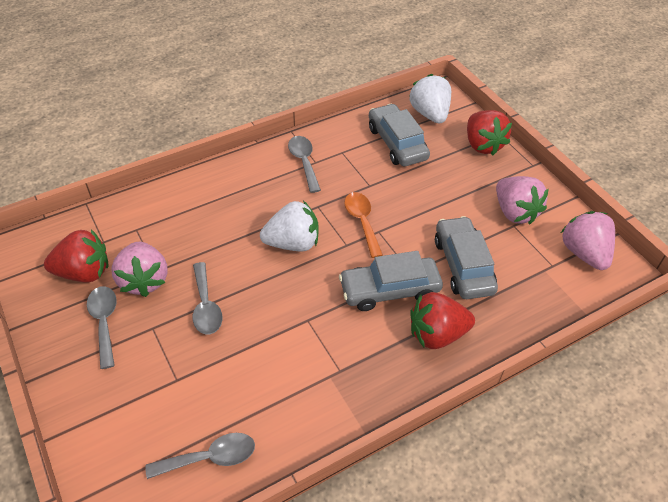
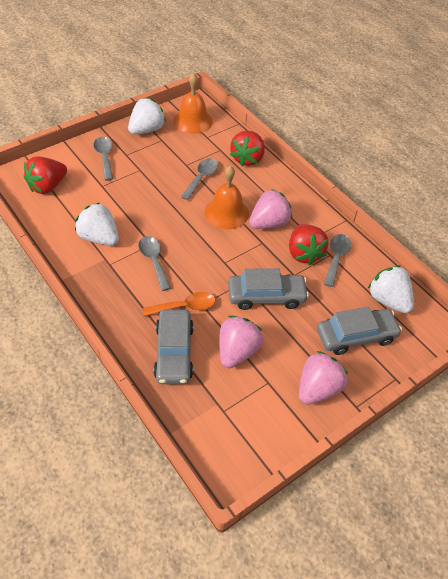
orange bell: 0 -> 2
white strawberry: 2 -> 3

